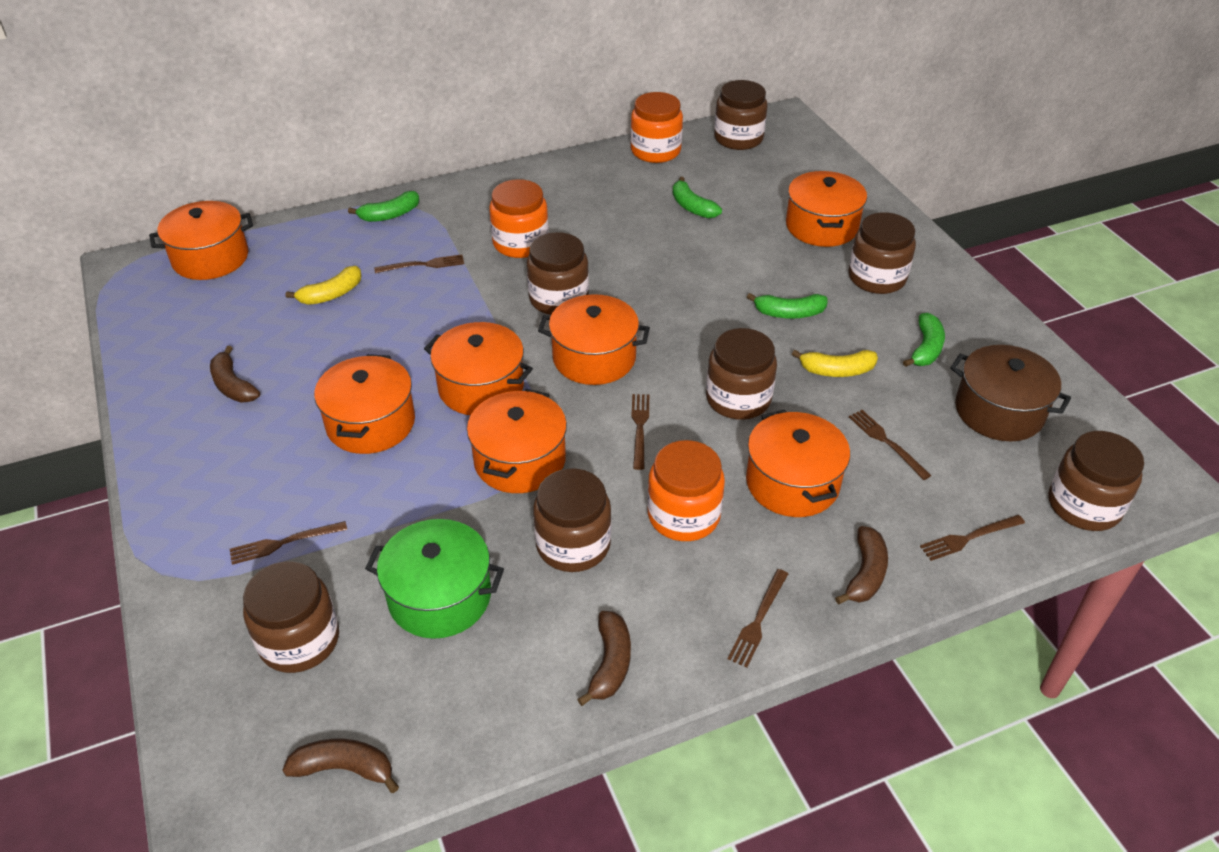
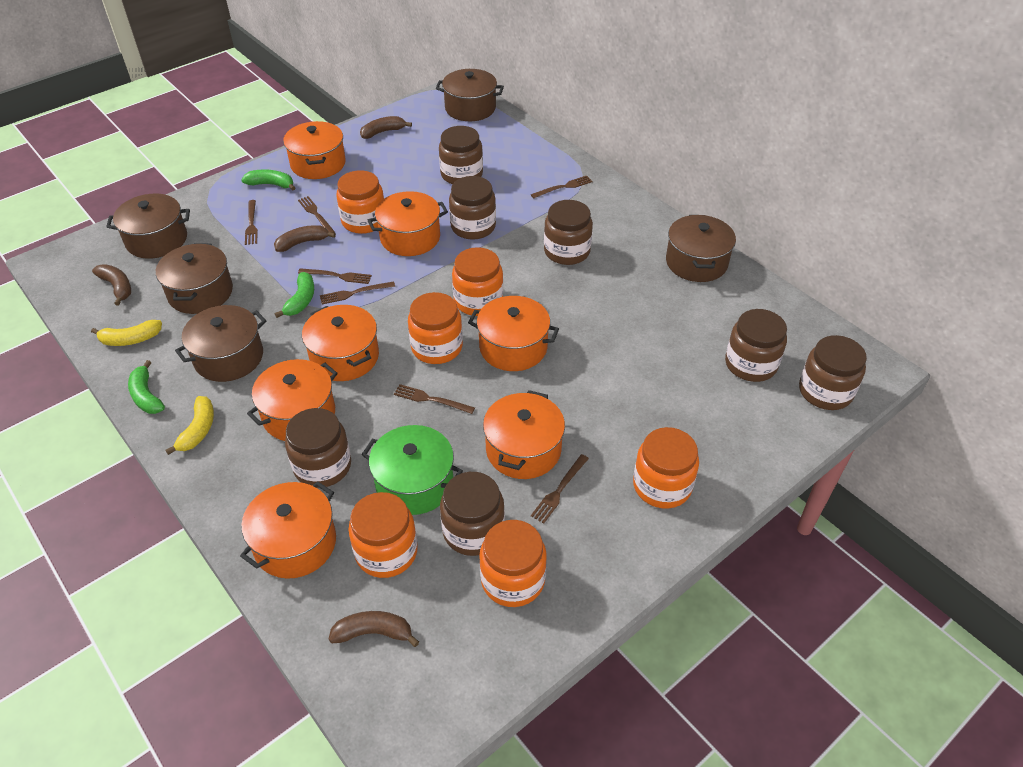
brown fork: 6 -> 7
brown pot: 1 -> 5
green banana: 4 -> 3
orange jar: 3 -> 6

